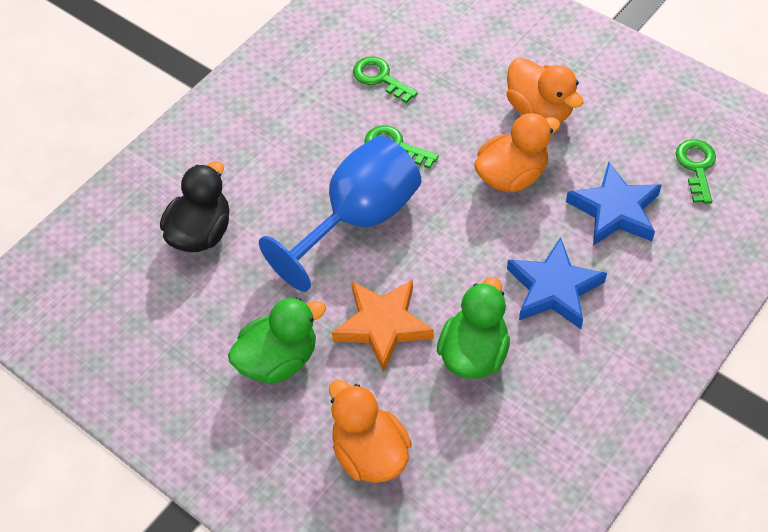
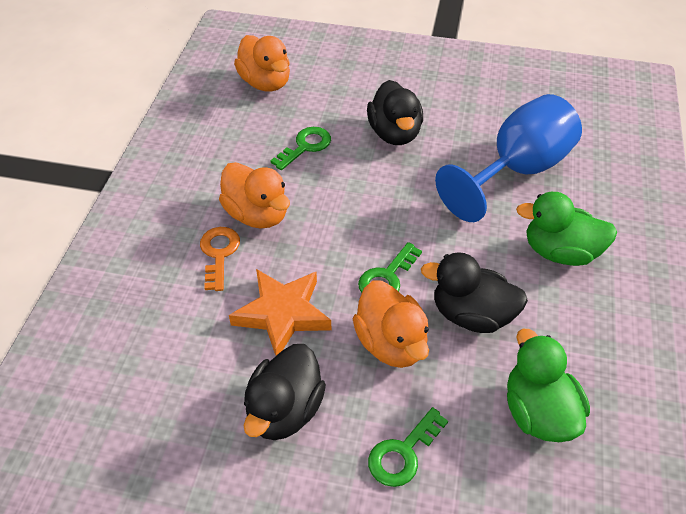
black duck: 1 -> 3
blue star: 2 -> 0
orange key: 0 -> 1

